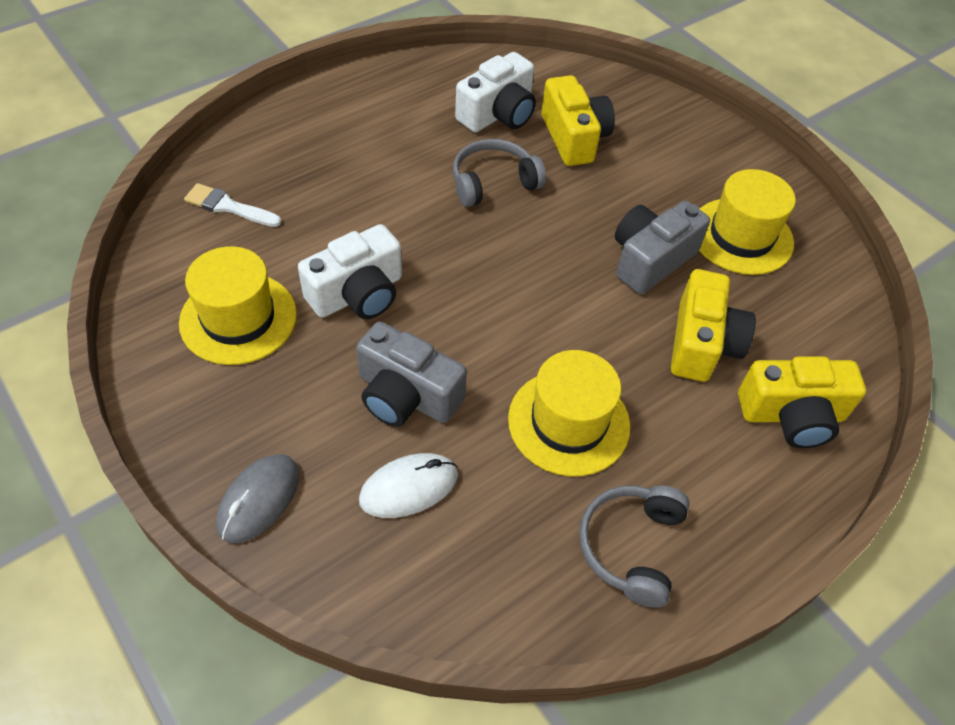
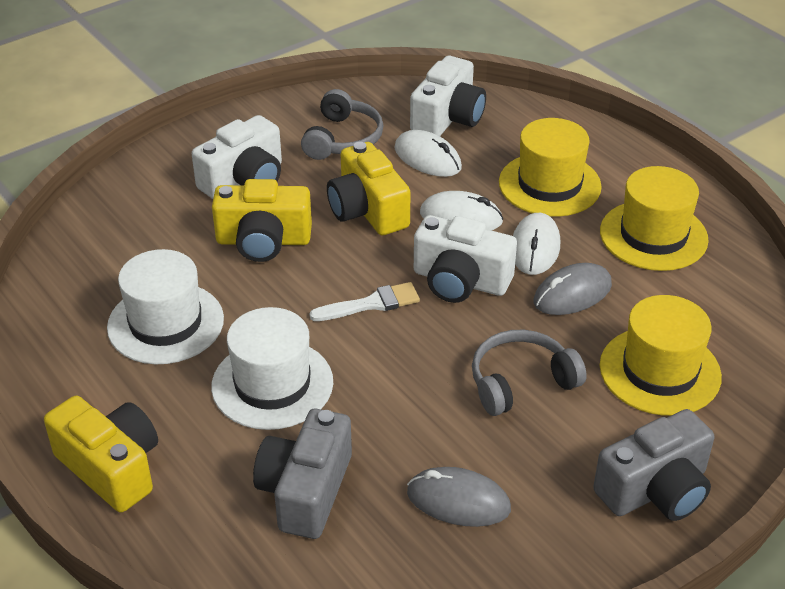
grey mouse: 1 -> 2
white camera: 2 -> 3
white hat: 0 -> 2
white mouse: 1 -> 3

